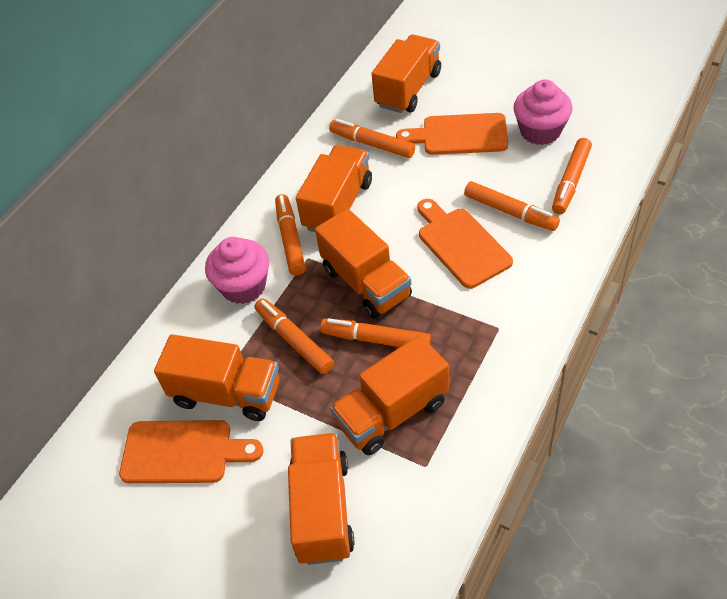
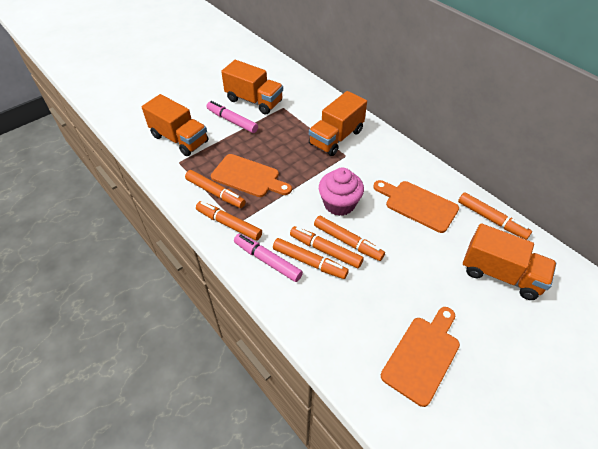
orange truck: 6 -> 4
pink cupcake: 2 -> 1
pink marker: 0 -> 2

